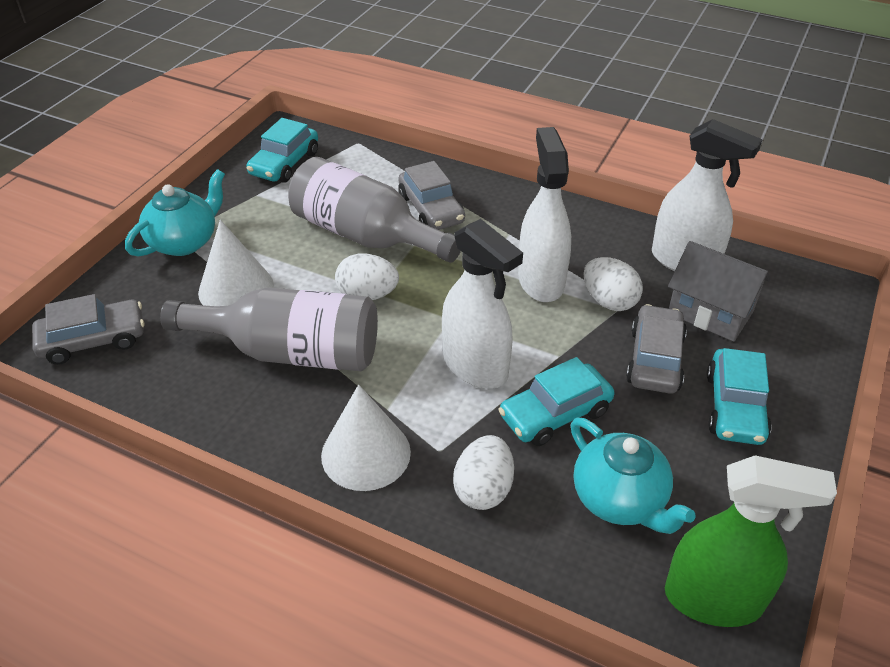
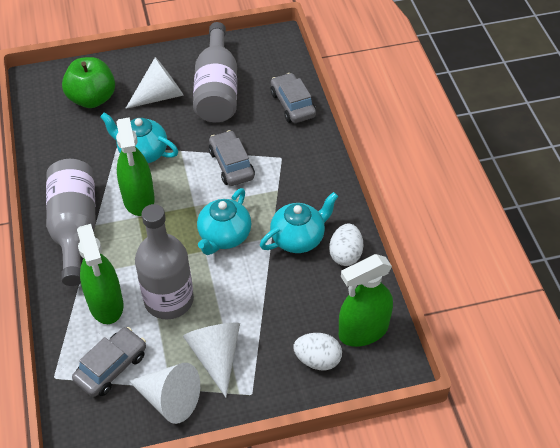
green apple: 0 -> 1
green spray bottle: 1 -> 3
grey bottle: 2 -> 3
grey house: 1 -> 0
turquoise car: 3 -> 0
turquoise teapot: 2 -> 3
white cone: 2 -> 3
white egg: 3 -> 2
white spray bottle: 3 -> 0

